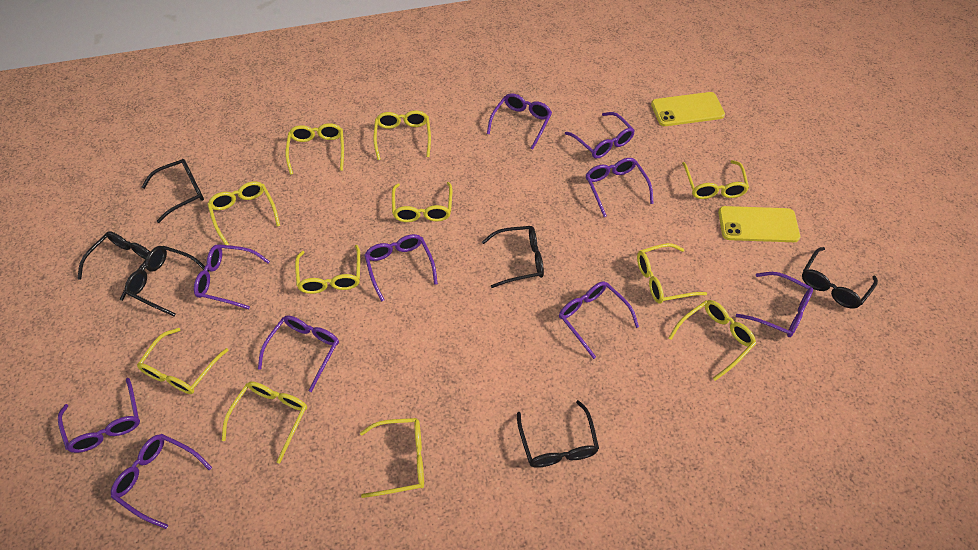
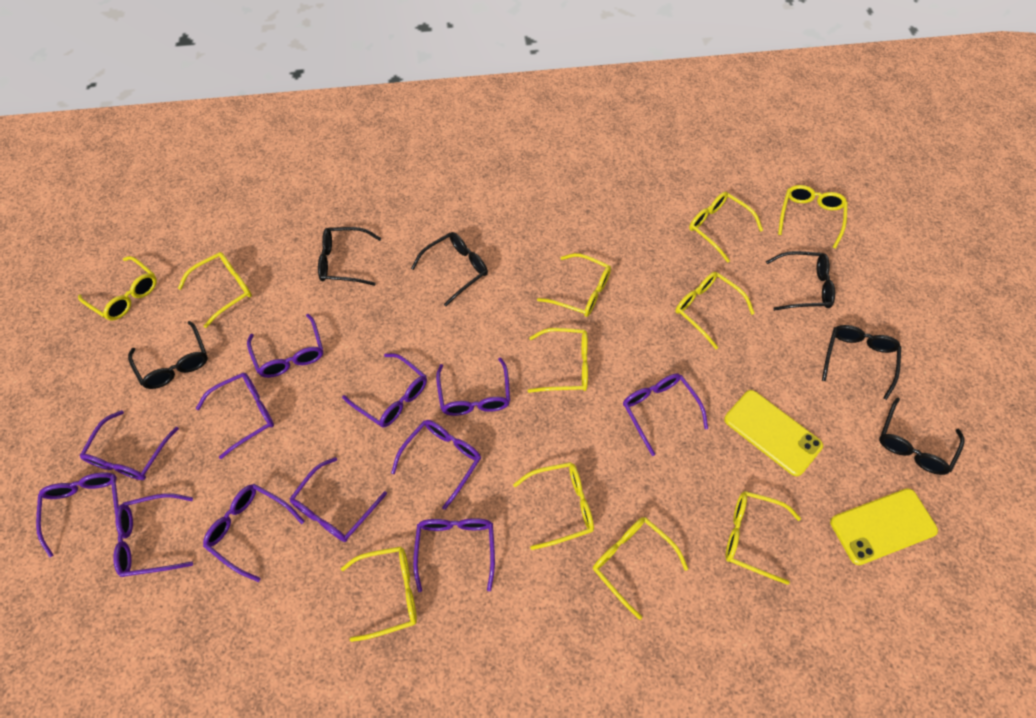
purple glasses: 10 -> 12

